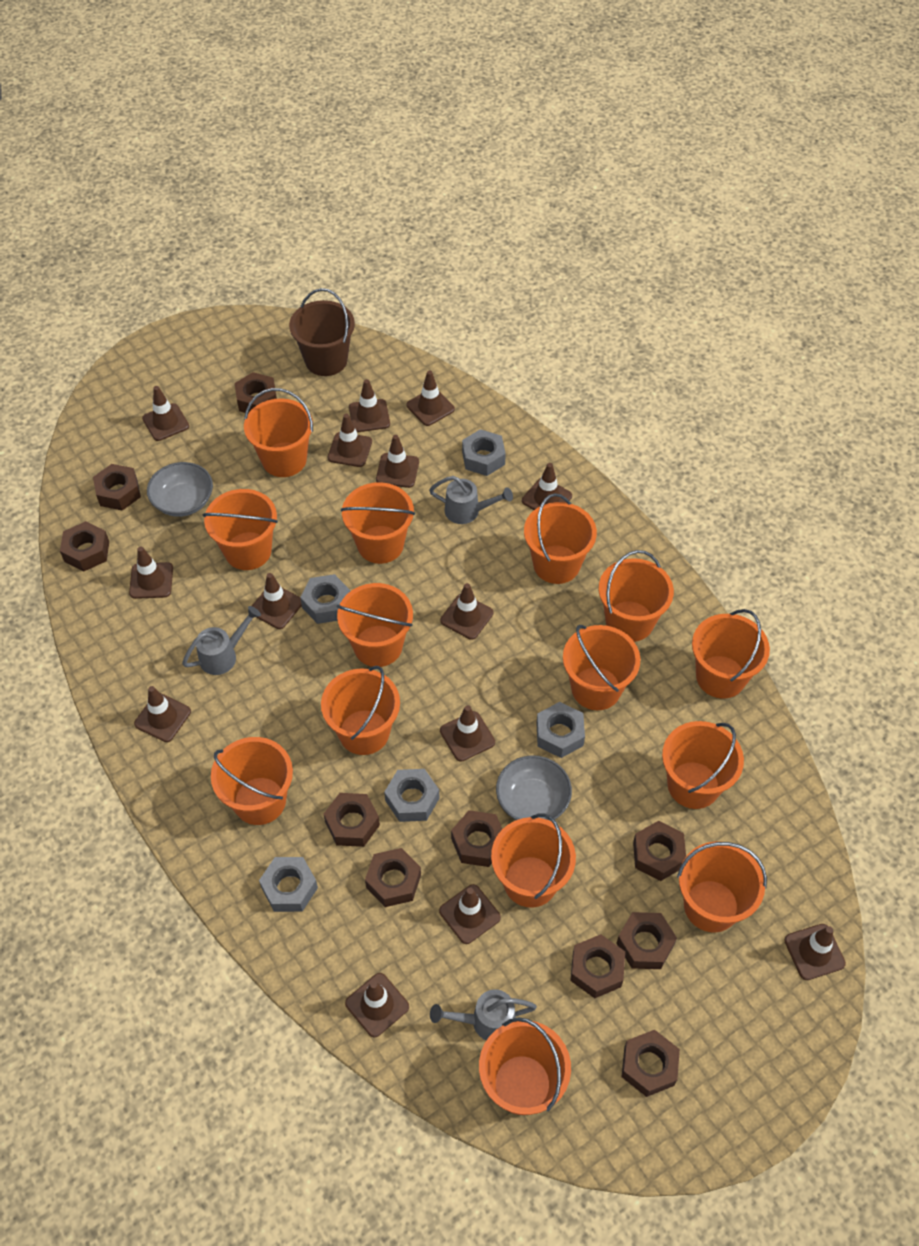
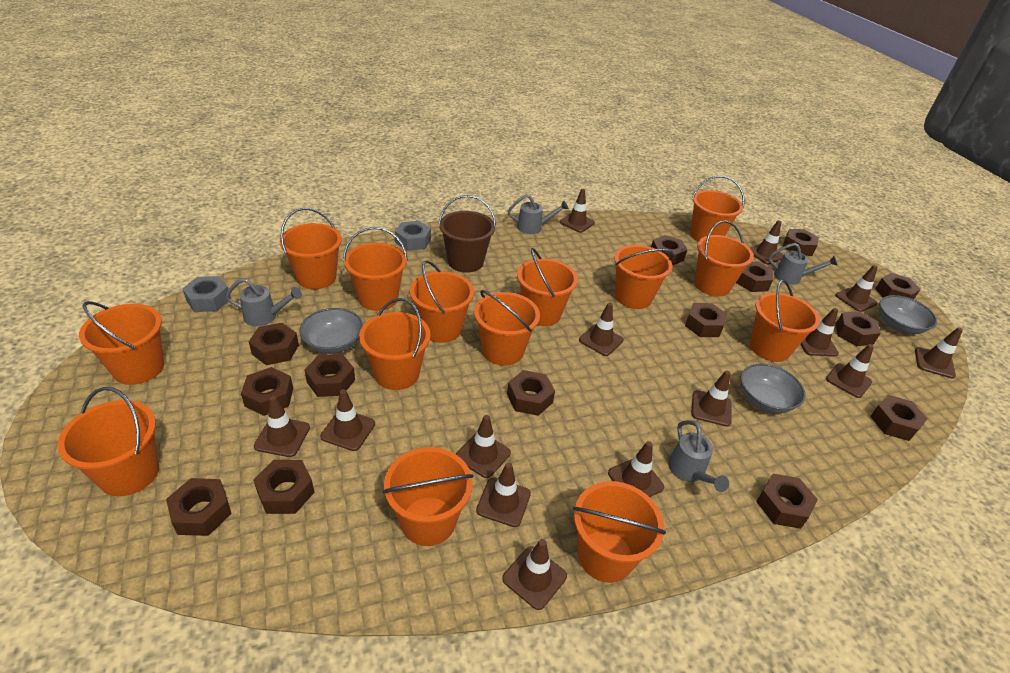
brown nut: 10 -> 14
grey bowl: 2 -> 3
grey nut: 5 -> 2
grey watering can: 3 -> 4

